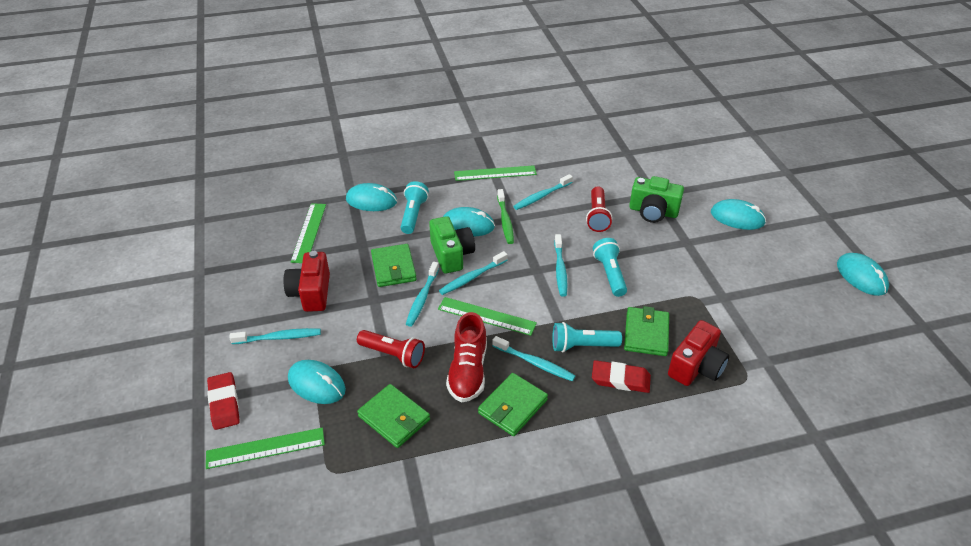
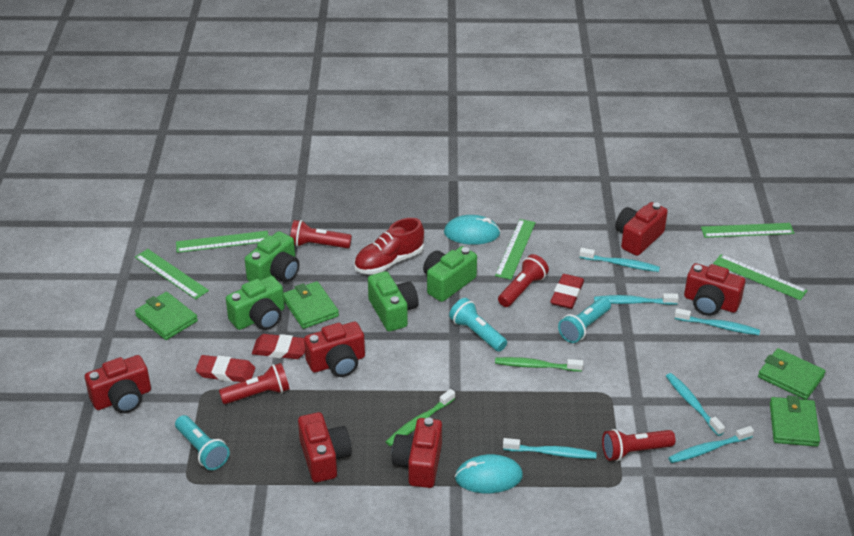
green camera: 2 -> 4
green ruler: 4 -> 5
green toothbrush: 1 -> 2
red camera: 2 -> 6
red eraser: 2 -> 3
red flashlight: 2 -> 4
turquoise mouse: 5 -> 2

